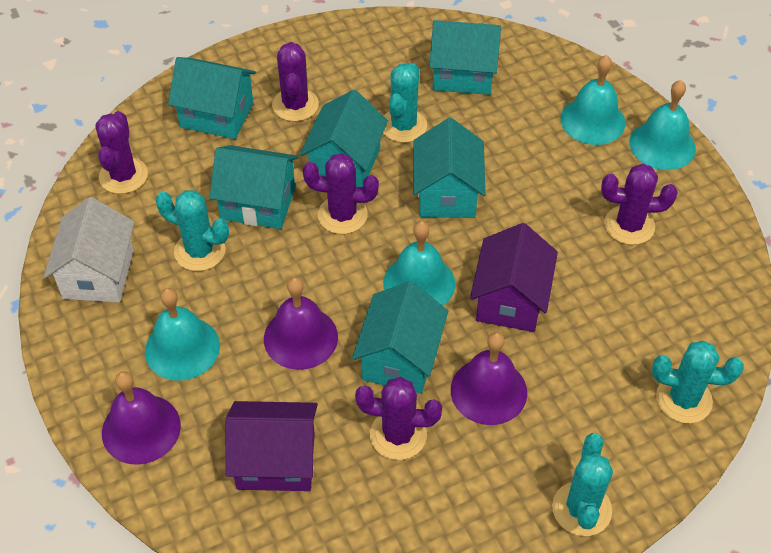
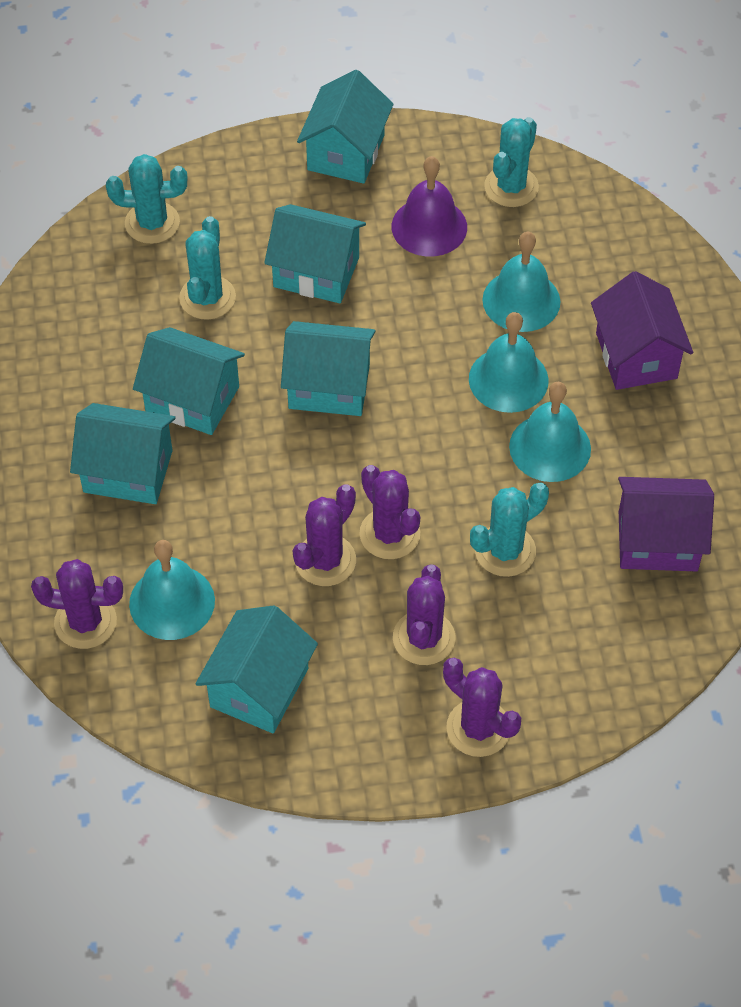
purple bell: 3 -> 1
white house: 1 -> 0

